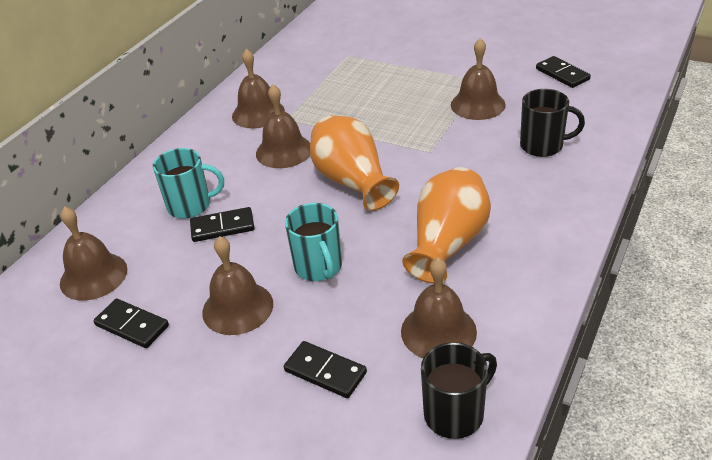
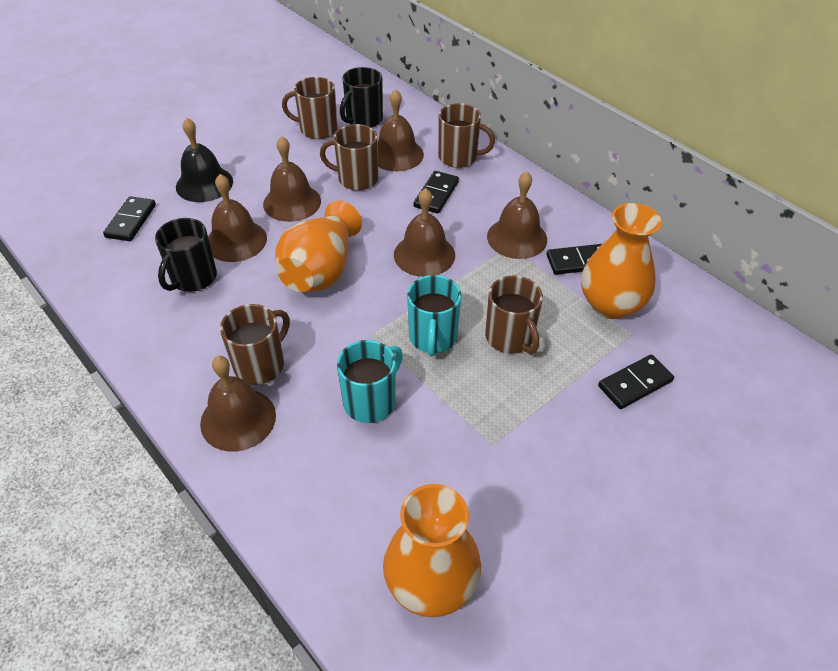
black bell: 0 -> 1
brown mug: 0 -> 5
orange vase: 2 -> 3

